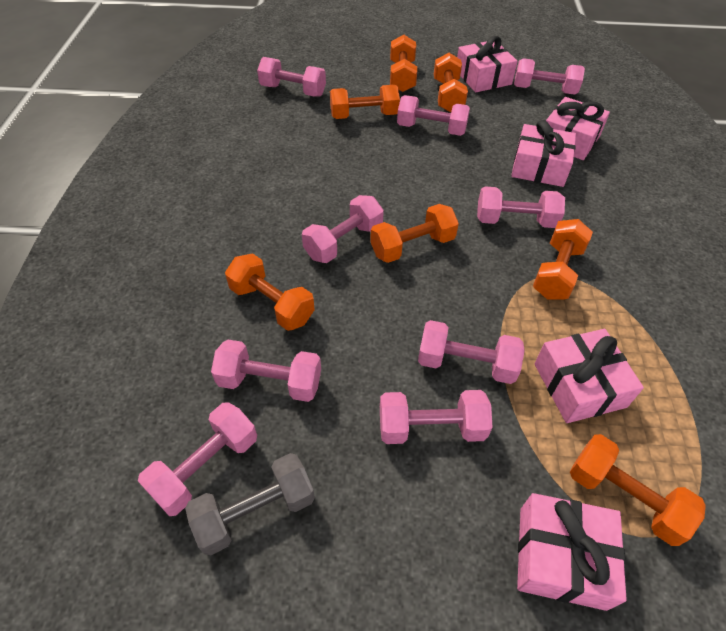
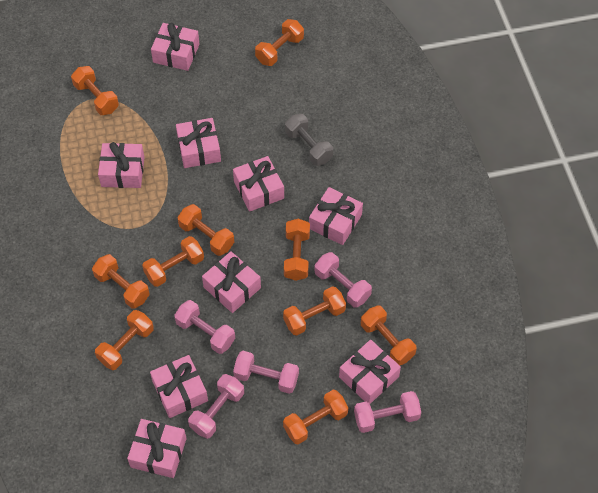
orange dumbbell: 7 -> 10
pink dumbbell: 9 -> 5
pink gift: 5 -> 9

